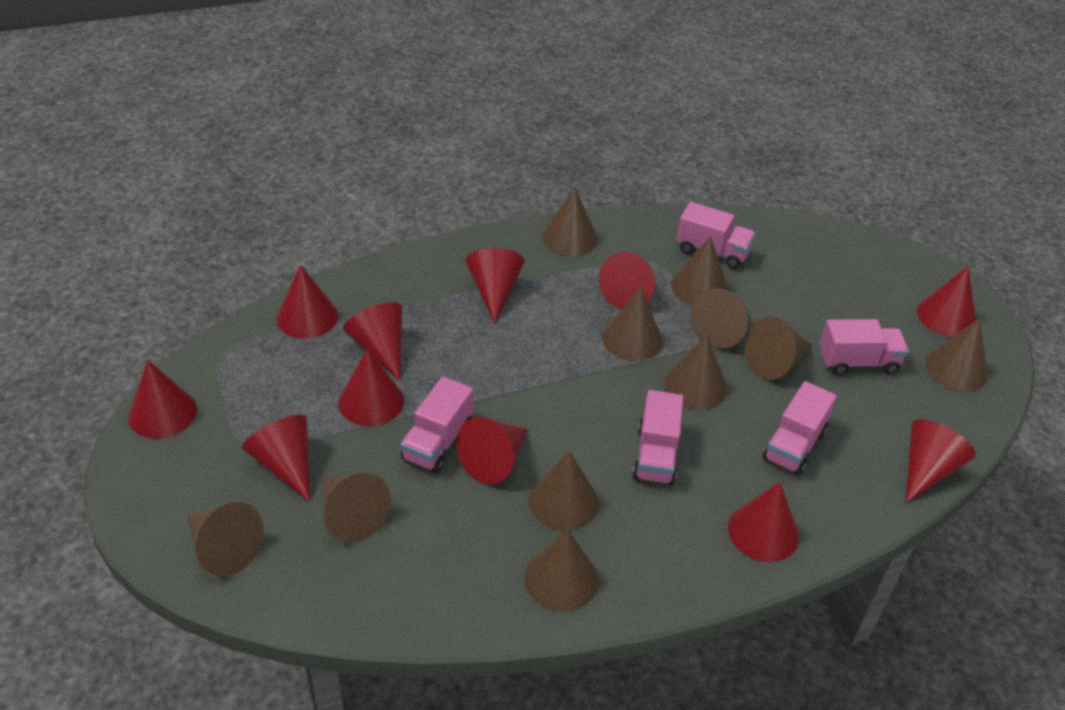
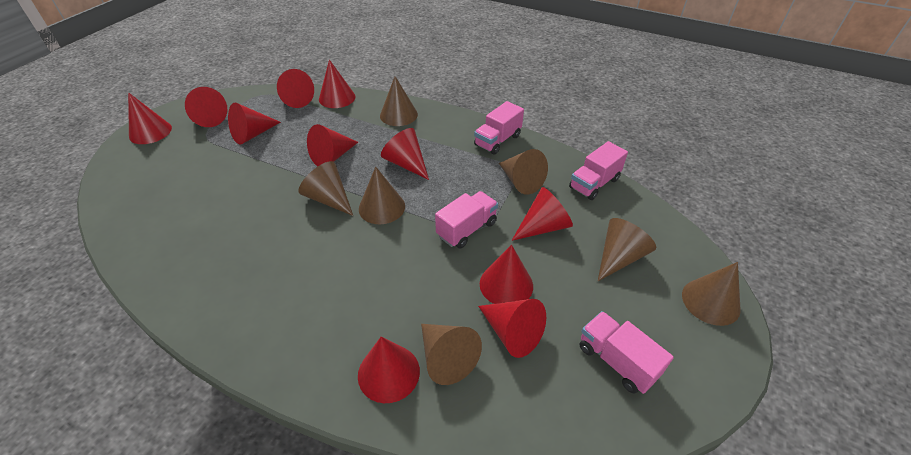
brown cone: 11 -> 7
pink truck: 5 -> 4

